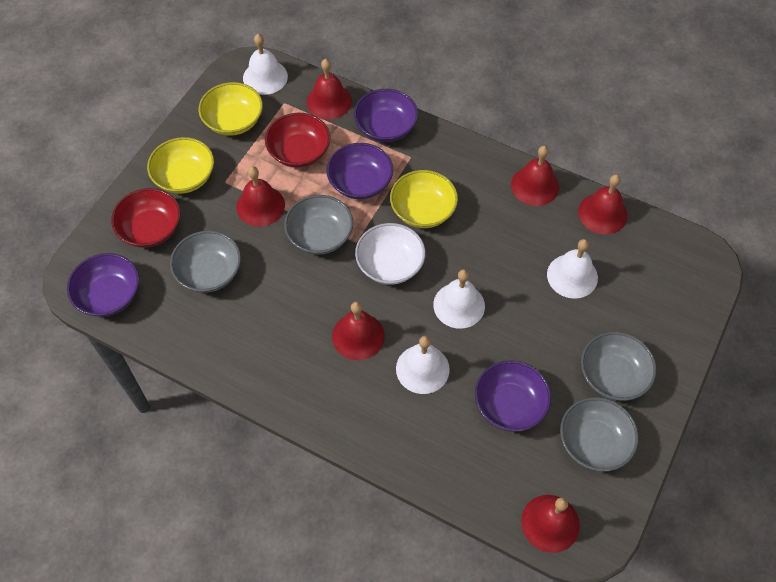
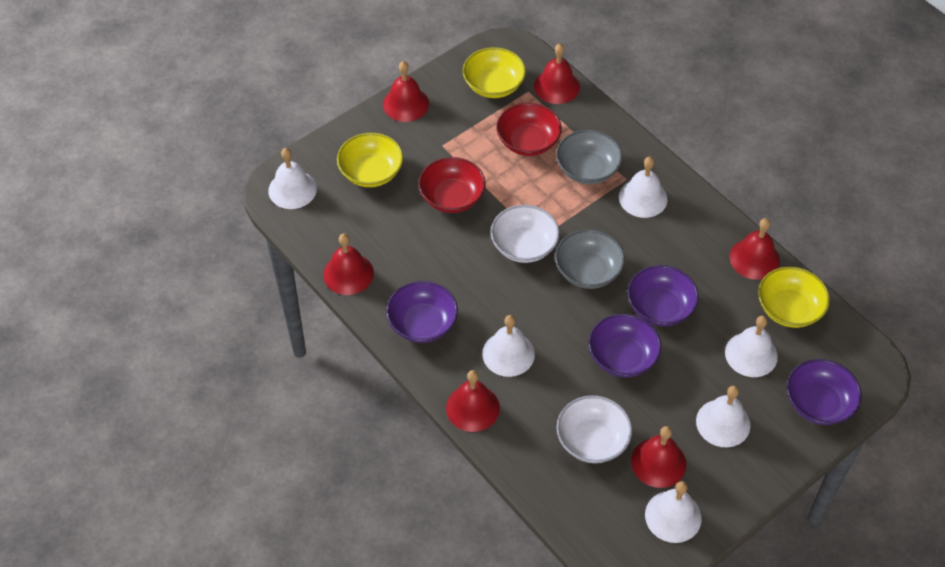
grey bowl: 4 -> 2
white bell: 4 -> 6
white bowl: 1 -> 2

